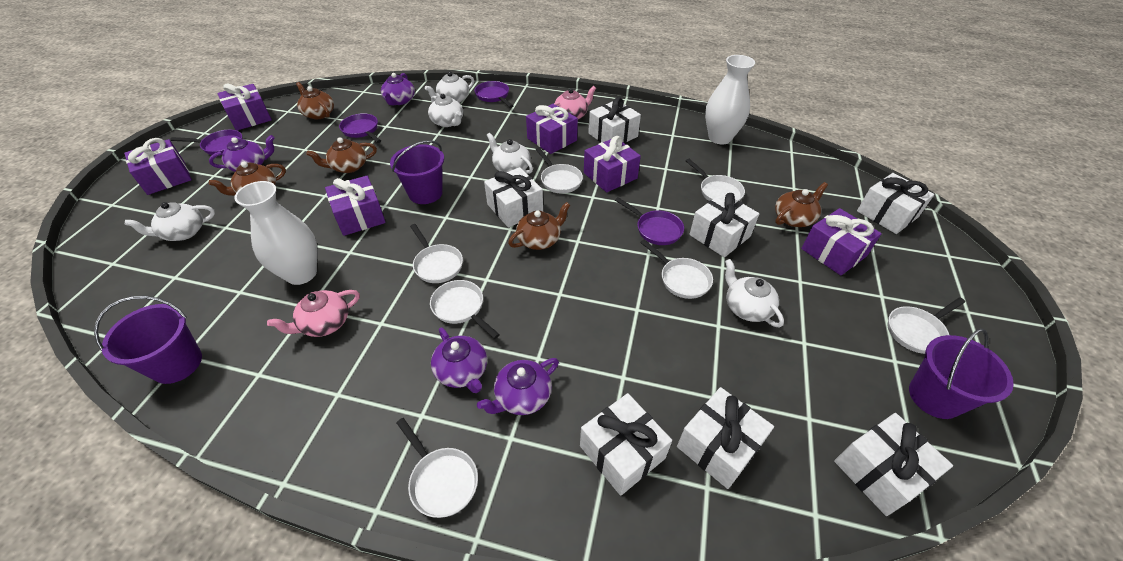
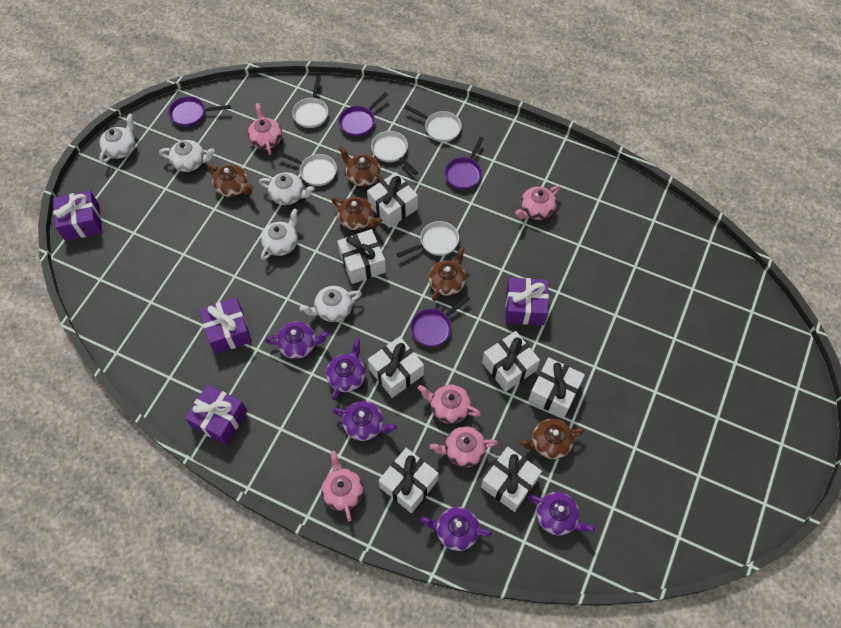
pink teapot: 2 -> 5
purple bucket: 3 -> 0
purple gift: 6 -> 4
purple teapot: 4 -> 5
white pan: 7 -> 5
white vase: 2 -> 0

